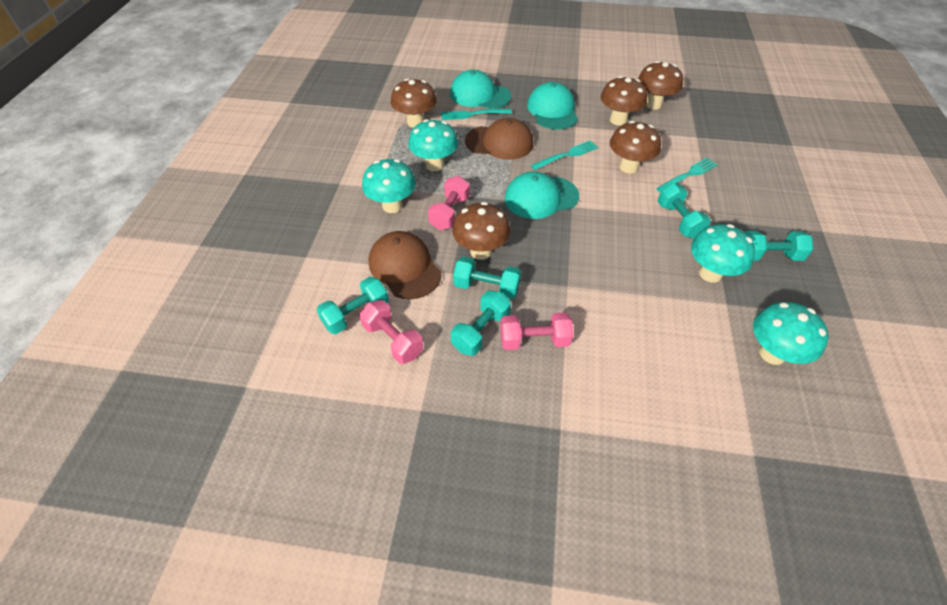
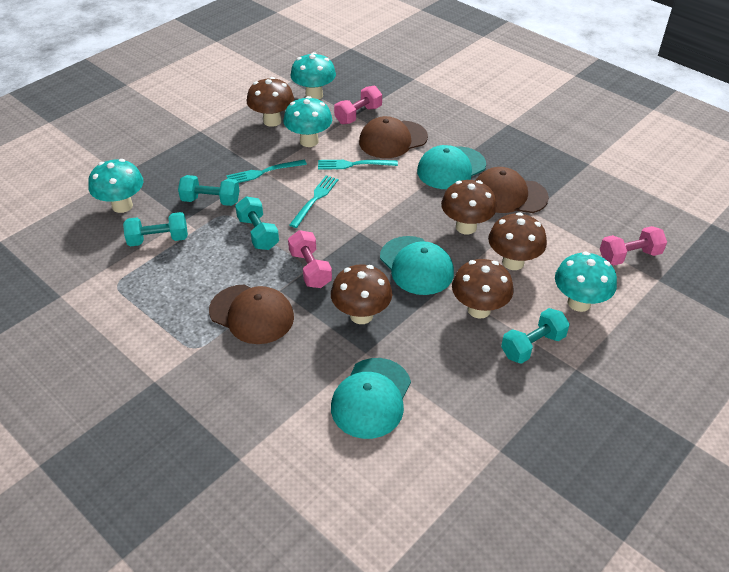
brown cap: 2 -> 3
turquoise dumbbell: 5 -> 4

